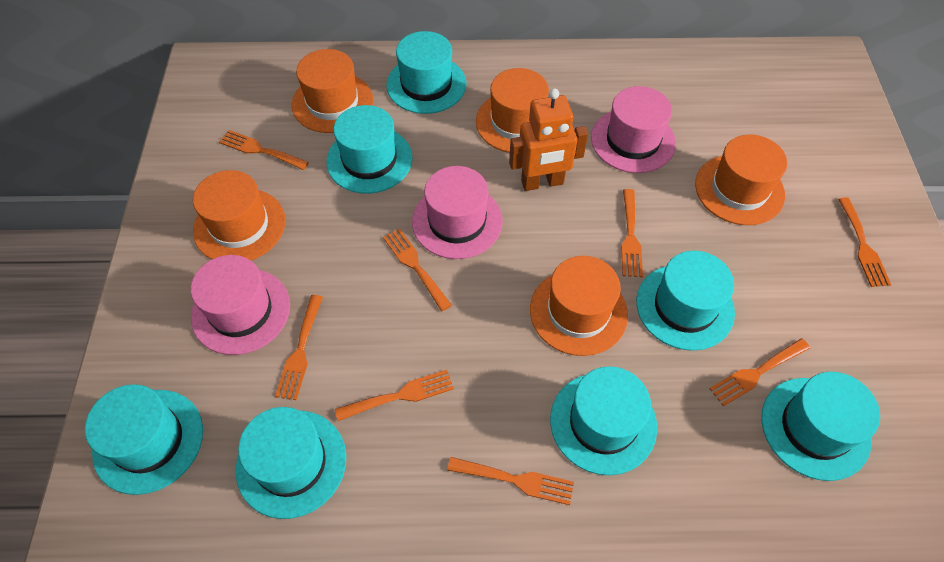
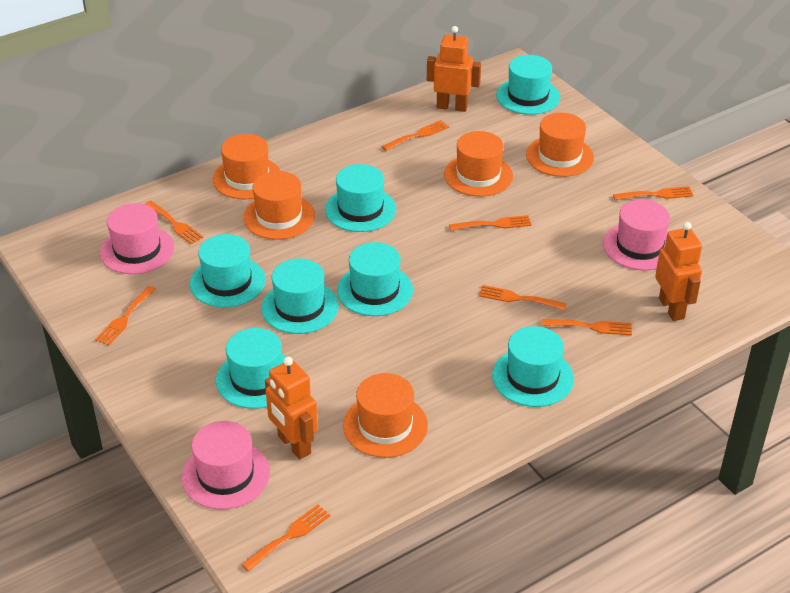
orange robot: 1 -> 3

